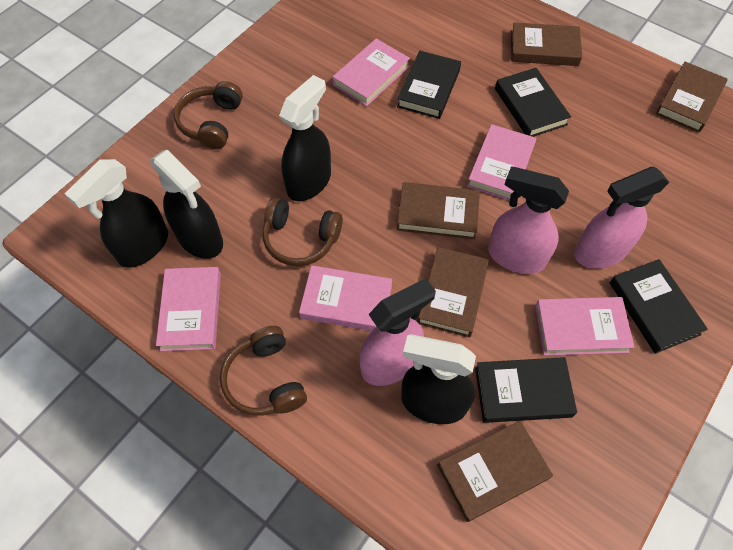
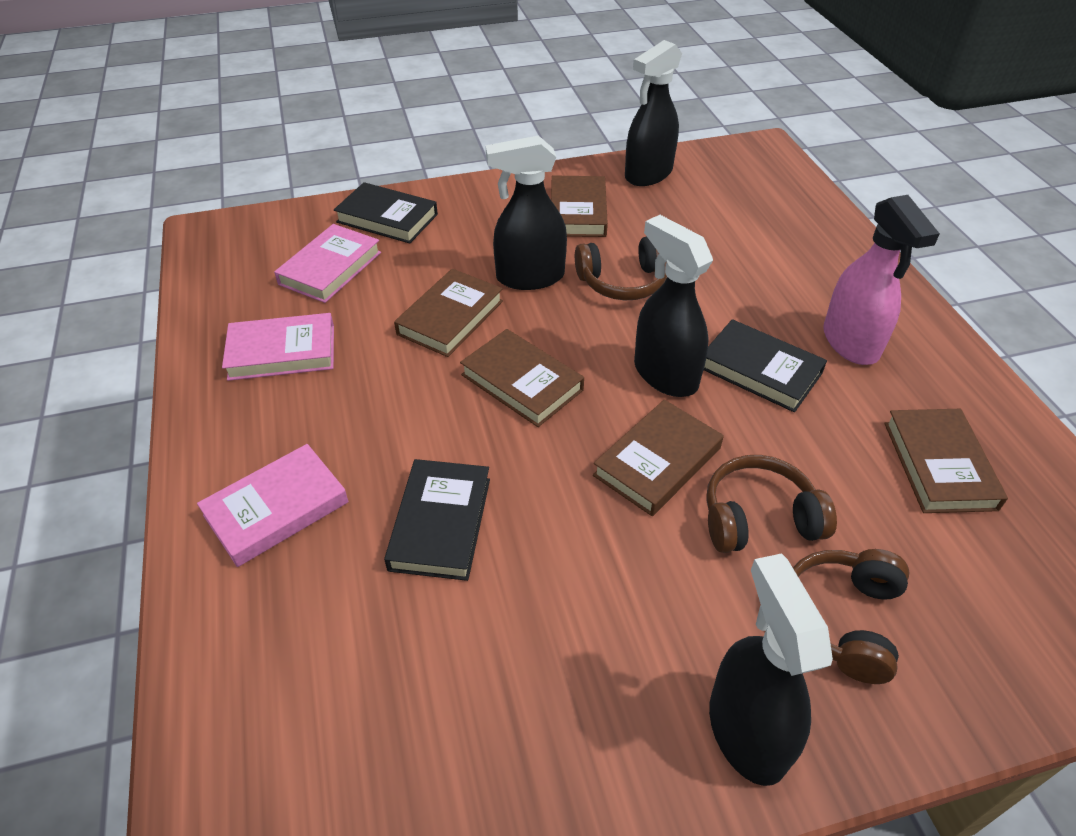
black book: 4 -> 3
pink book: 5 -> 3
pink spray bottle: 3 -> 1

